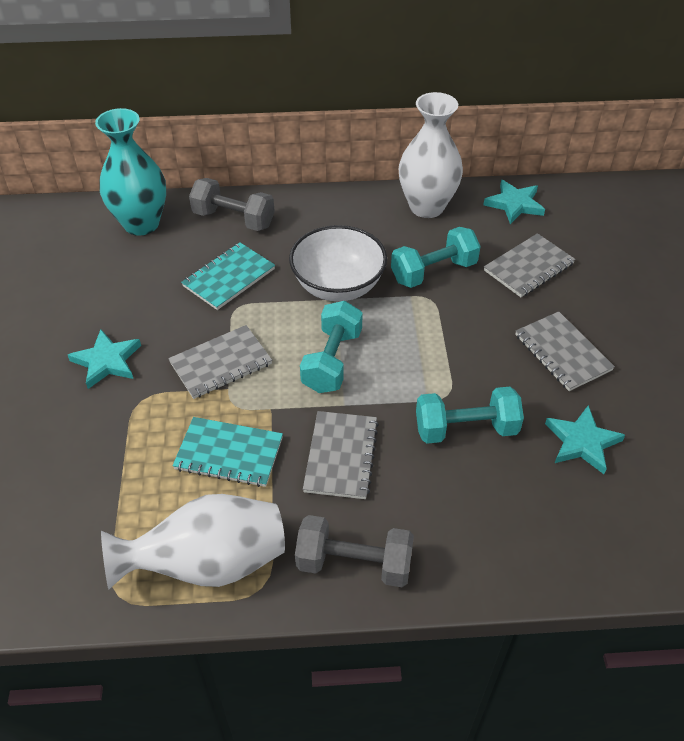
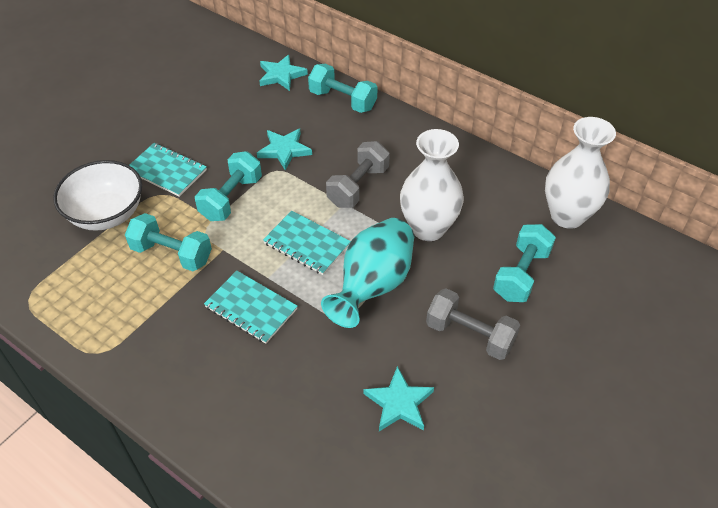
grey notebook: 4 -> 0
turquoise dumbbell: 3 -> 4
turquoise notebook: 2 -> 3

